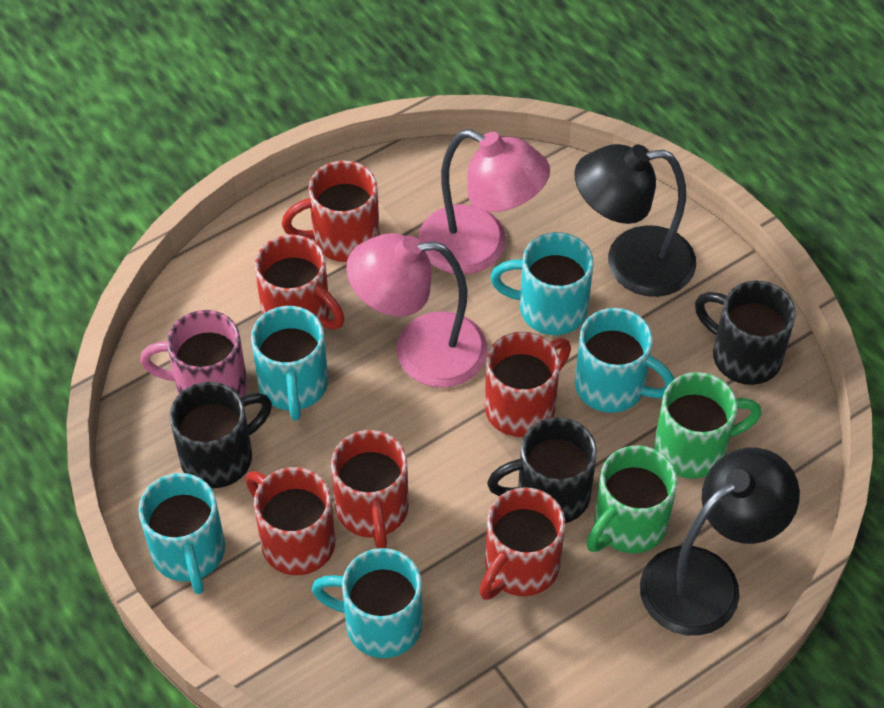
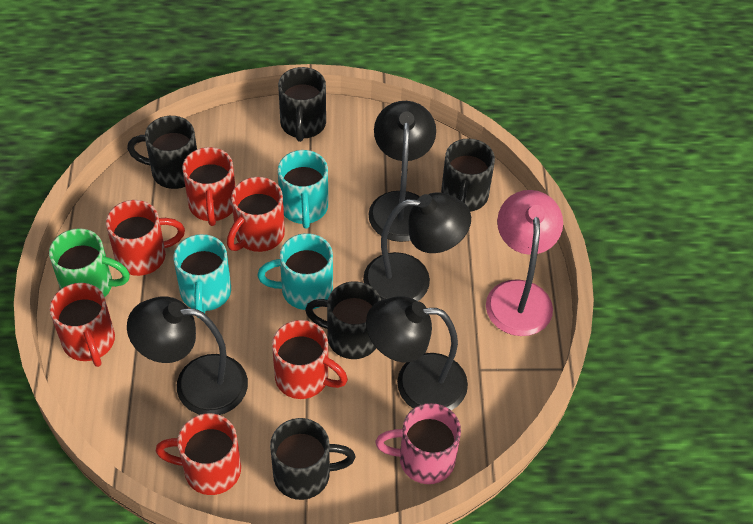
black lamp: 2 -> 4
black mug: 3 -> 5
green mug: 2 -> 1
pink lamp: 2 -> 1
turquoise mug: 5 -> 3

